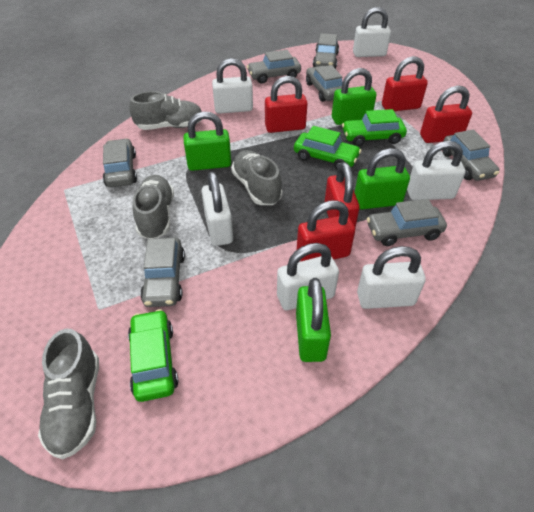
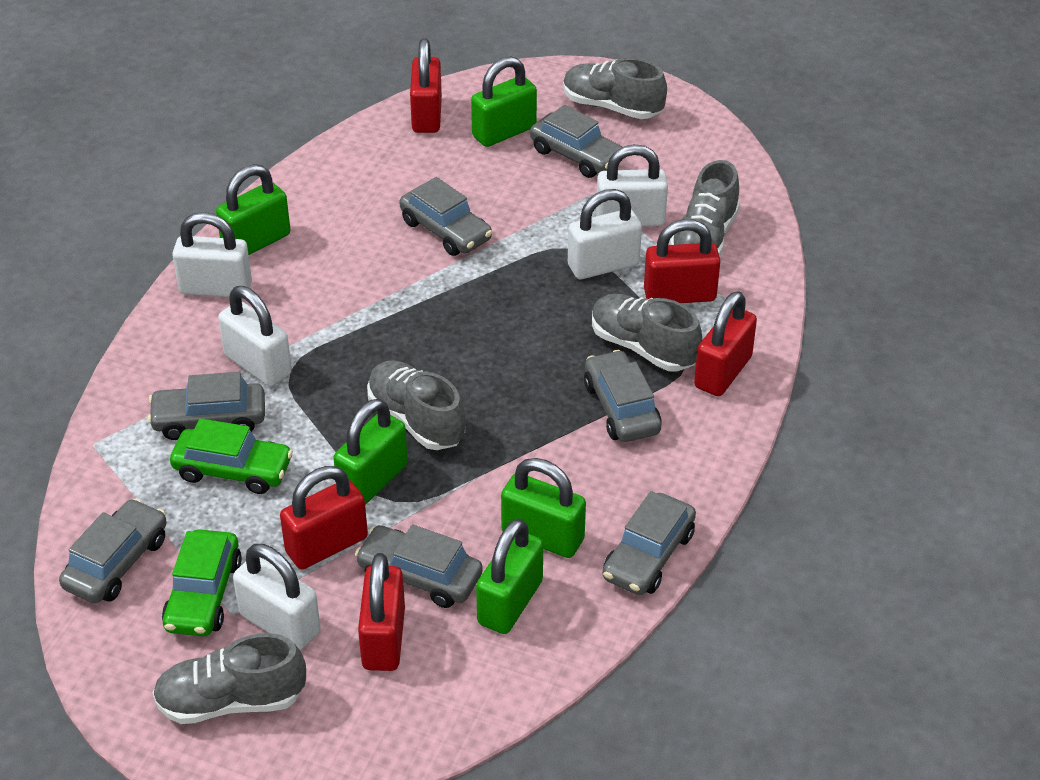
green car: 3 -> 2
green padlock: 4 -> 5
grey shoe: 4 -> 5
white padlock: 6 -> 5

